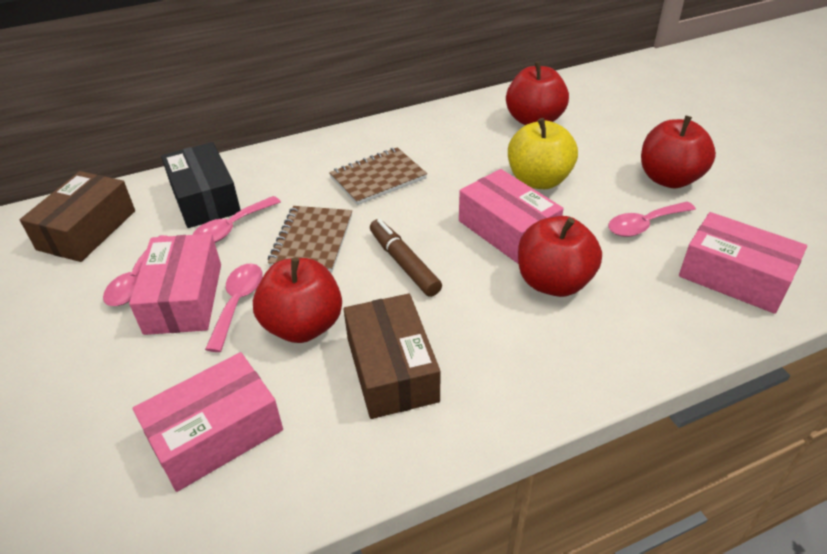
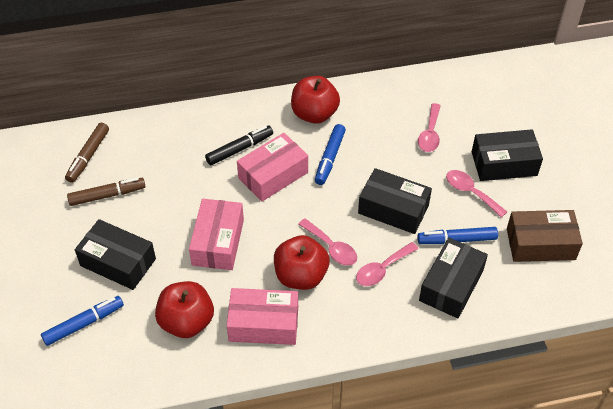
black box: 1 -> 4
black marker: 0 -> 1
blue marker: 0 -> 3
brown box: 2 -> 1
brown marker: 1 -> 2
brown notebook: 2 -> 0
pink box: 4 -> 3
red apple: 4 -> 3
yellow apple: 1 -> 0

